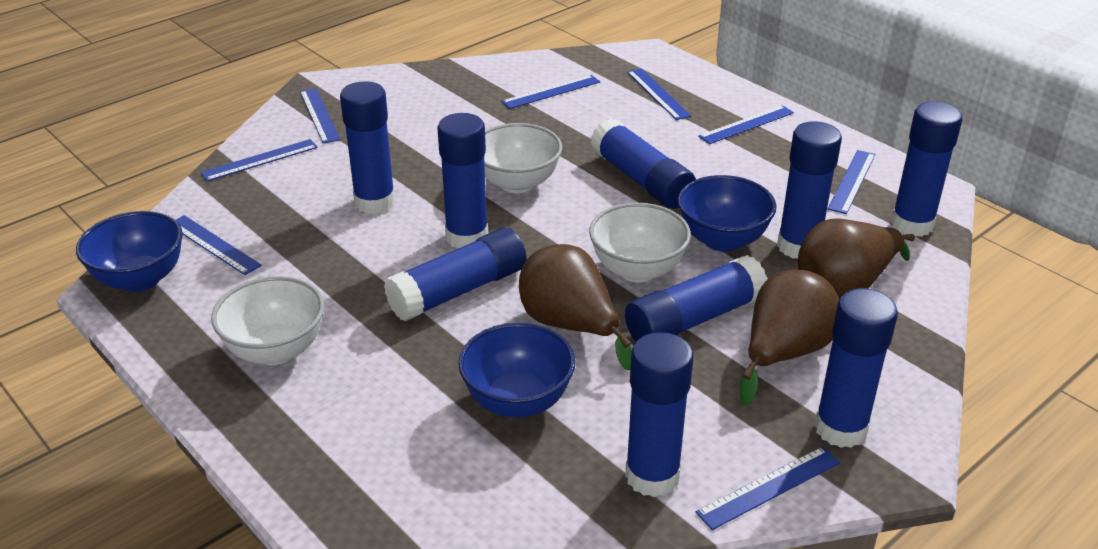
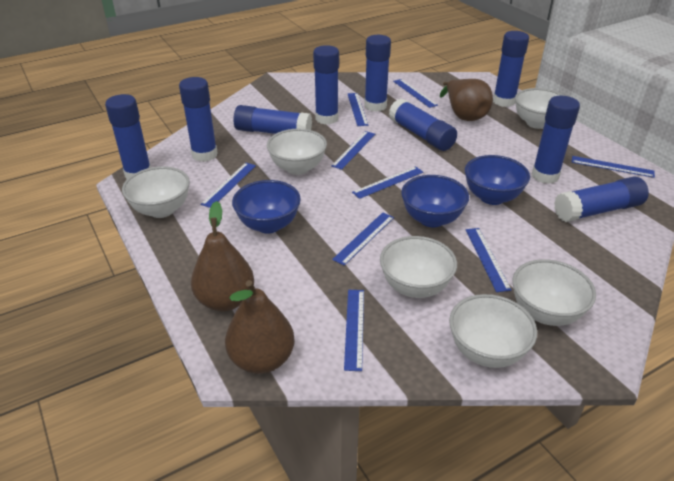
blue ruler: 8 -> 9
white bowl: 3 -> 6

